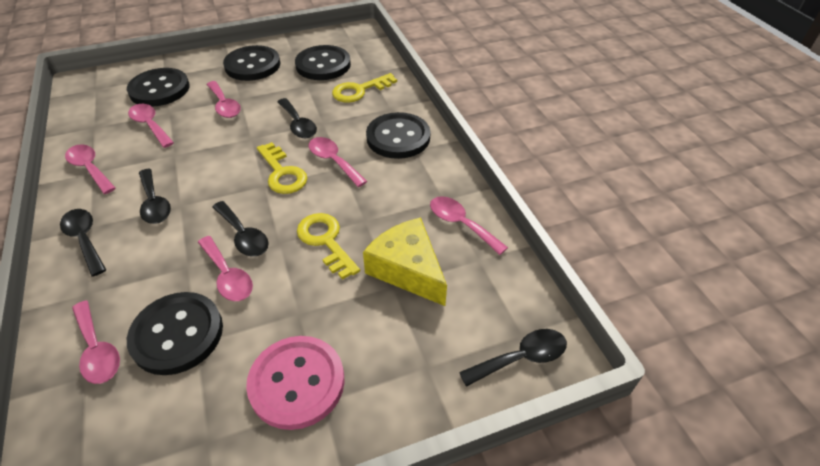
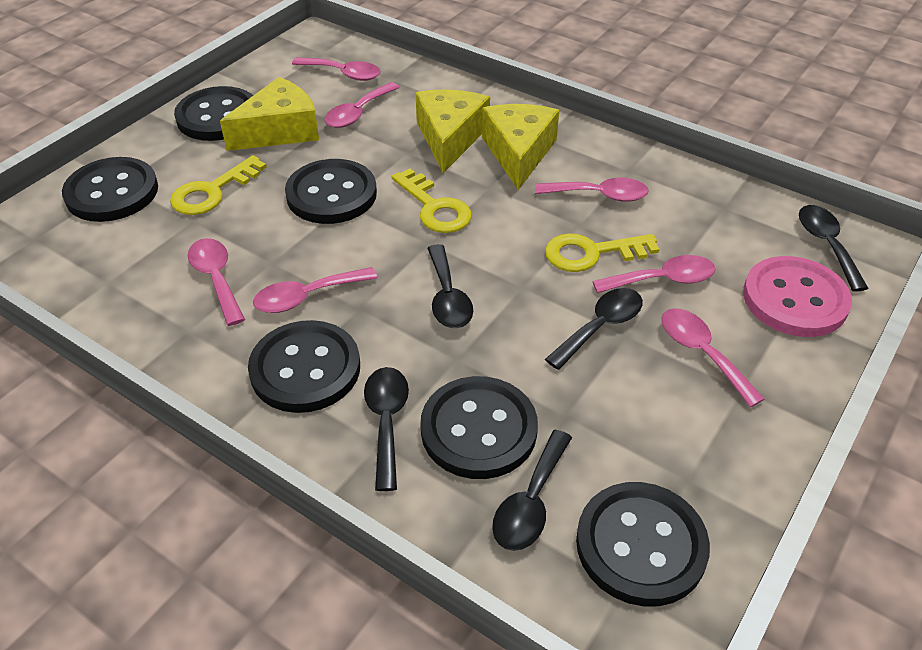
black button: 5 -> 6
yellow cheese: 1 -> 3

